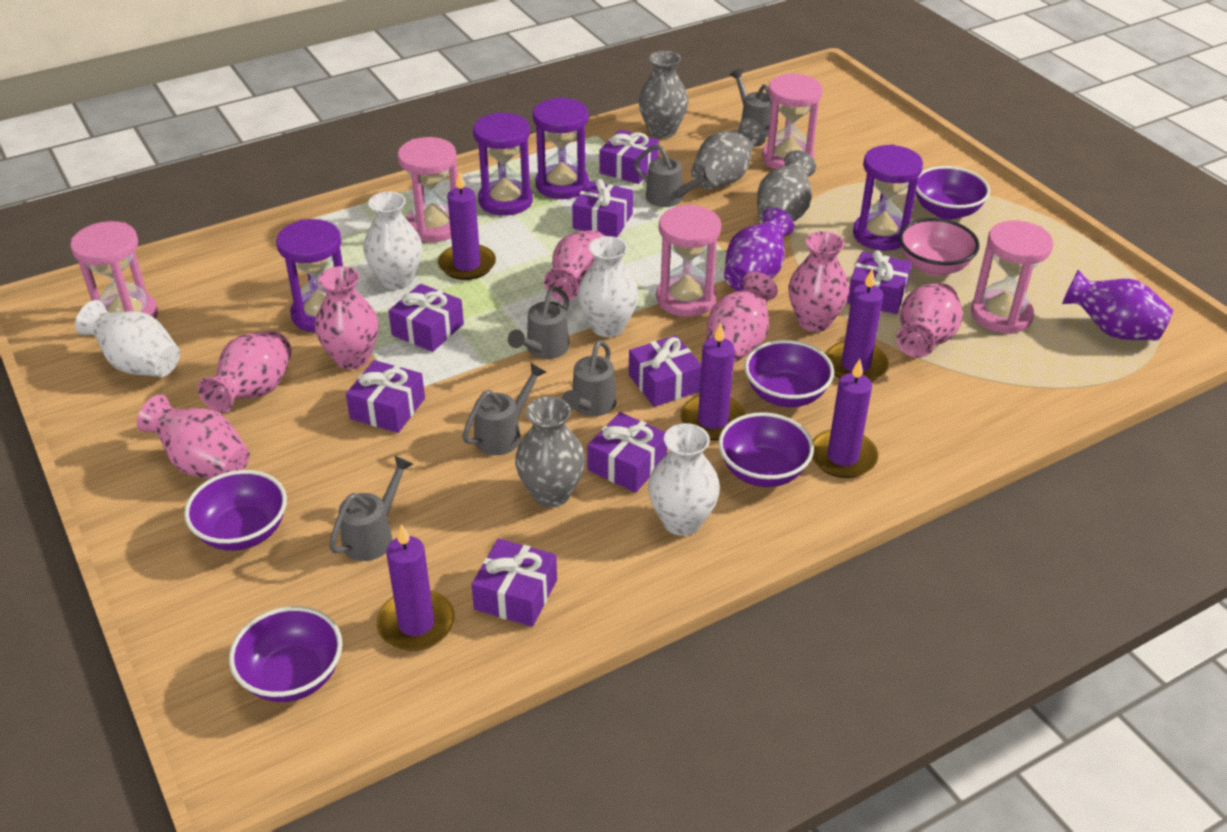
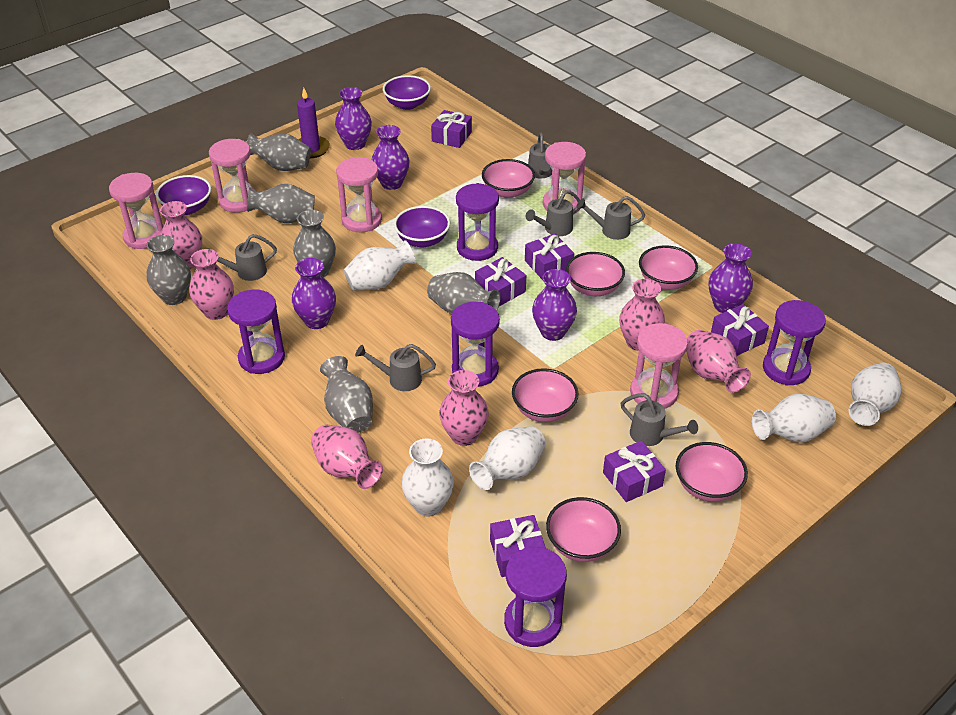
grey vase: 4 -> 6
pink bowl: 1 -> 6
pink vase: 7 -> 6
purple bowl: 5 -> 3
purple candle: 5 -> 1
purple gift: 8 -> 6
purple hourglass: 4 -> 5
purple vase: 2 -> 5
white vase: 4 -> 5

